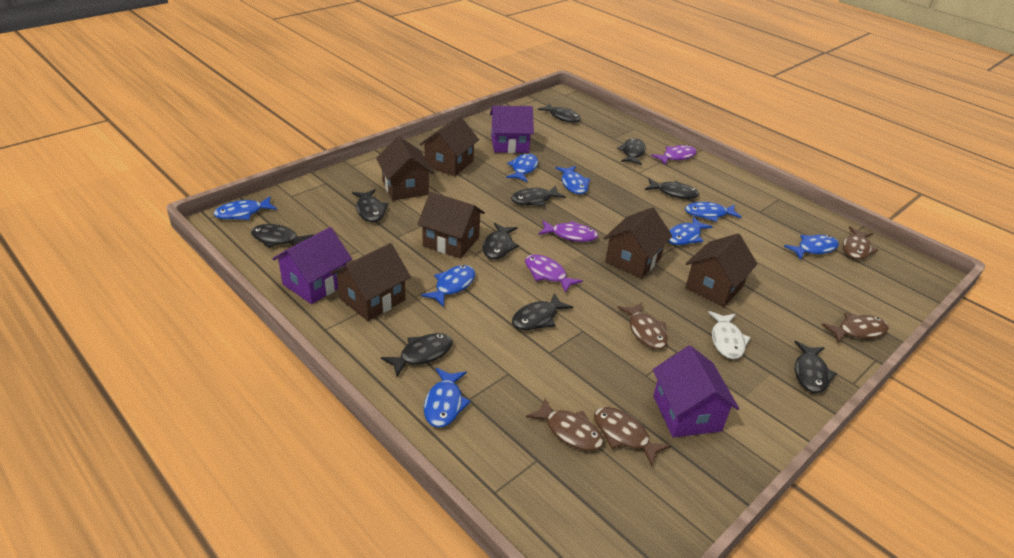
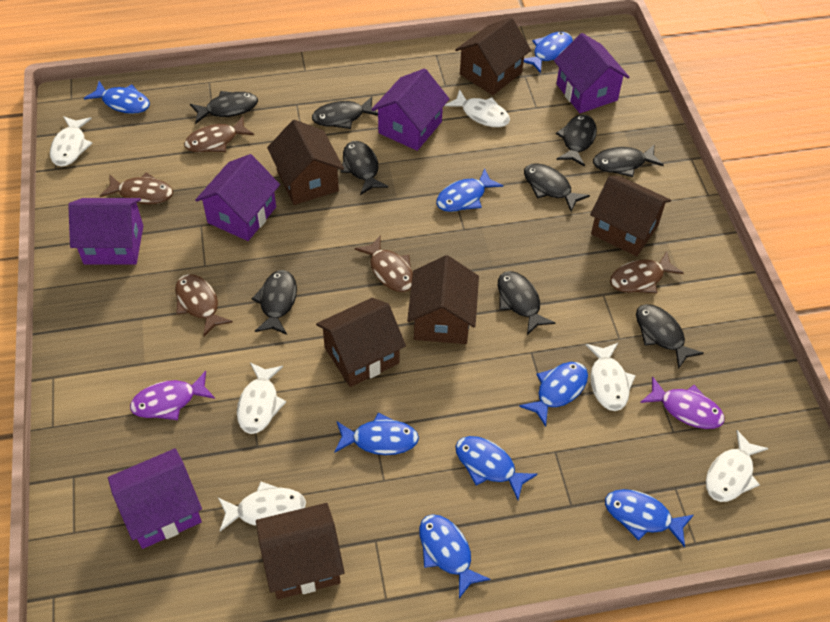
black fish: 10 -> 9
purple fish: 3 -> 2
purple house: 3 -> 5
white fish: 1 -> 6

